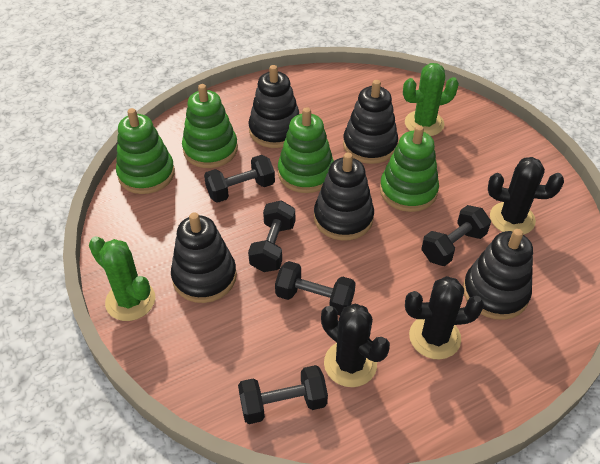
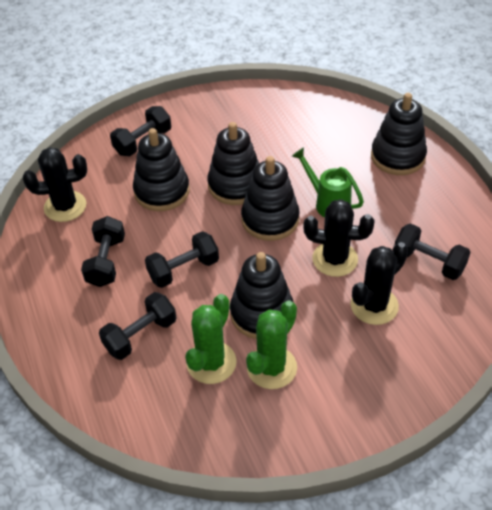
green stacking toy: 4 -> 0
green watering can: 0 -> 1

